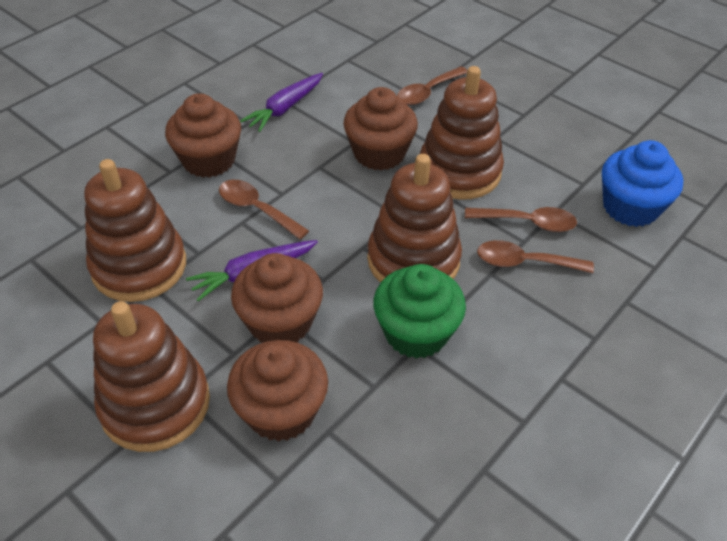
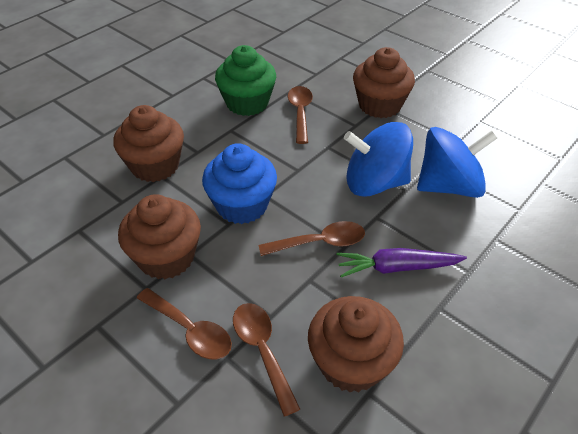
blue spinning top: 0 -> 2
brown stacking toy: 4 -> 0
purple carrot: 2 -> 1

